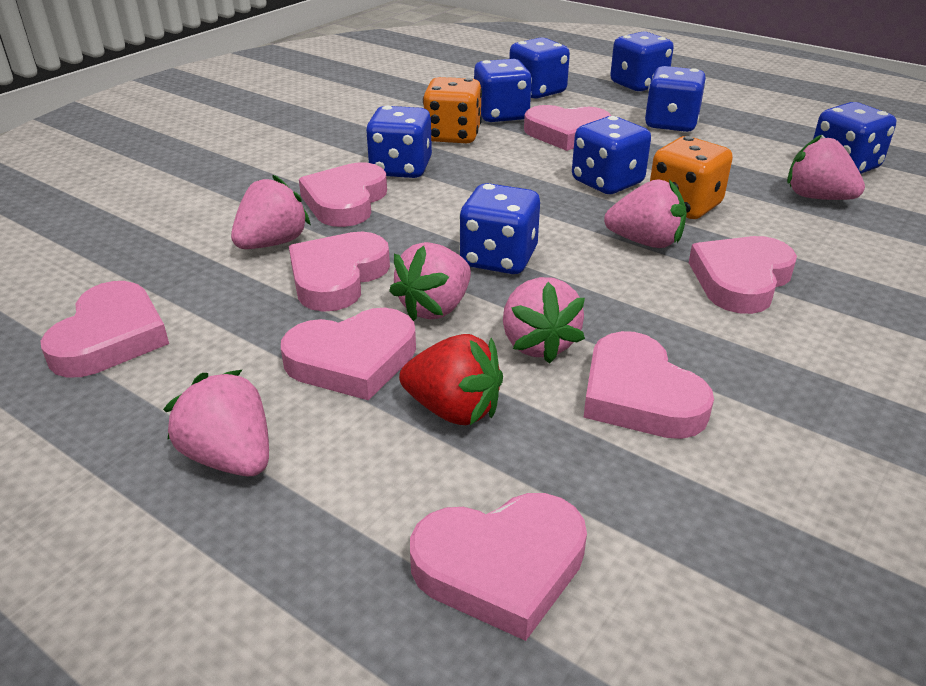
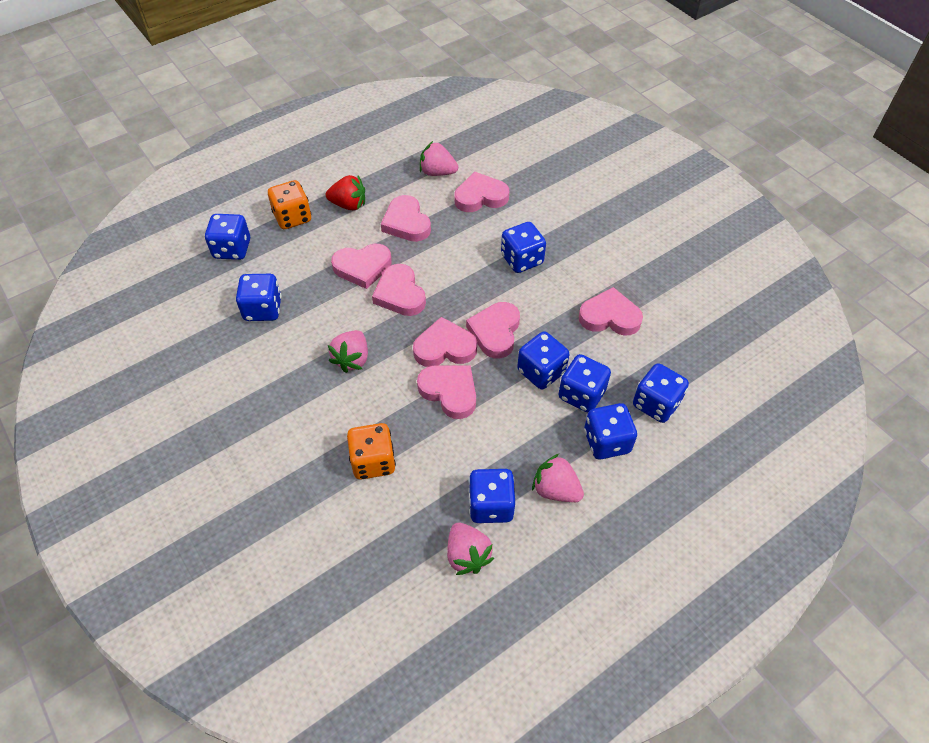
pink strawberry: 6 -> 4

